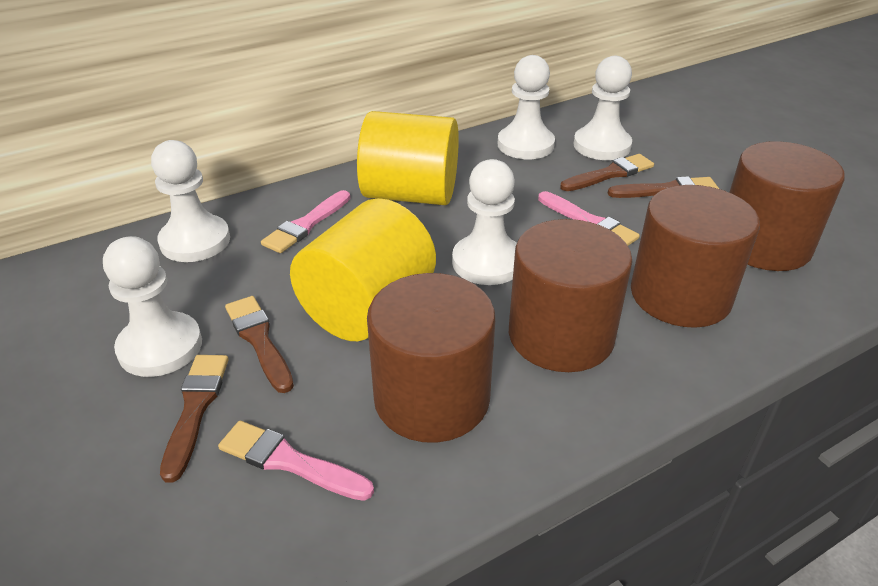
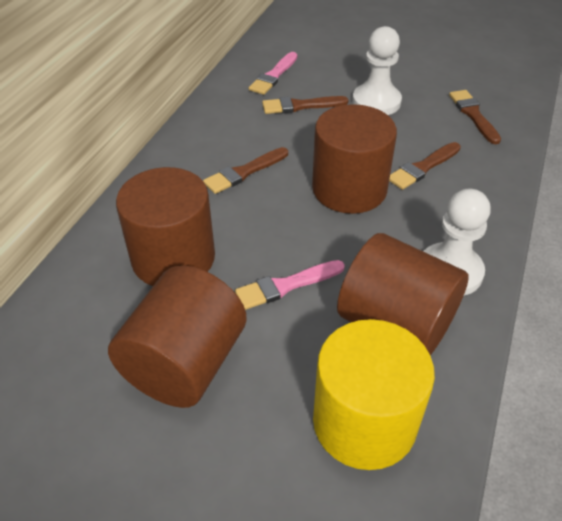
pink brush: 3 -> 2
white pawn: 5 -> 2
yellow cylinder: 2 -> 1

